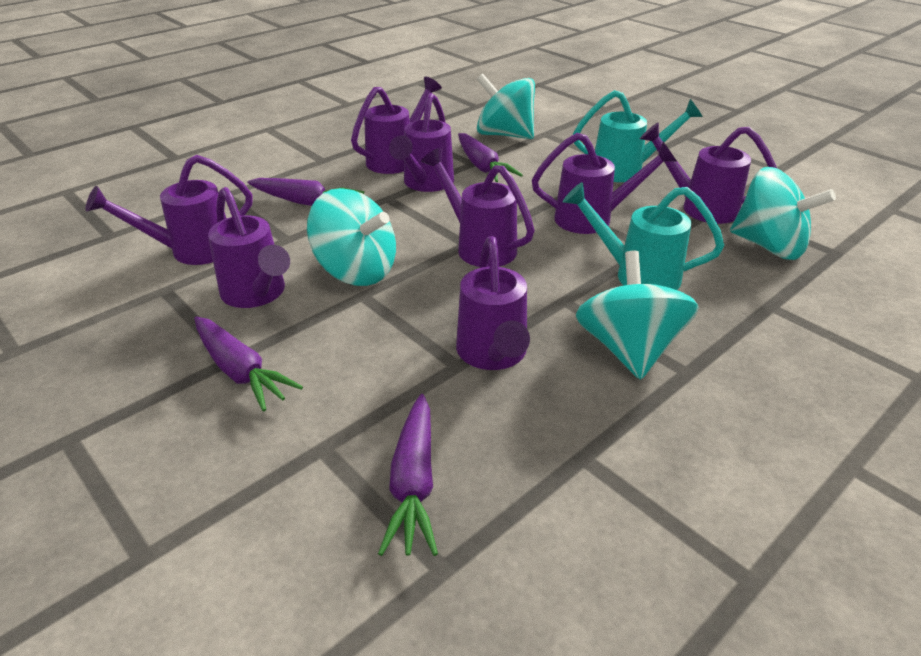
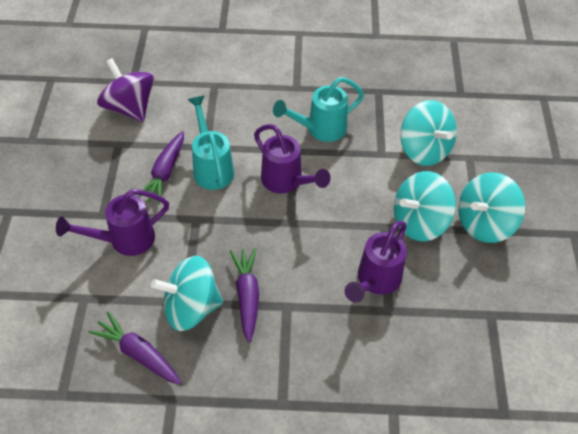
purple carrot: 4 -> 3
purple spinning top: 0 -> 1
purple watering can: 8 -> 3

